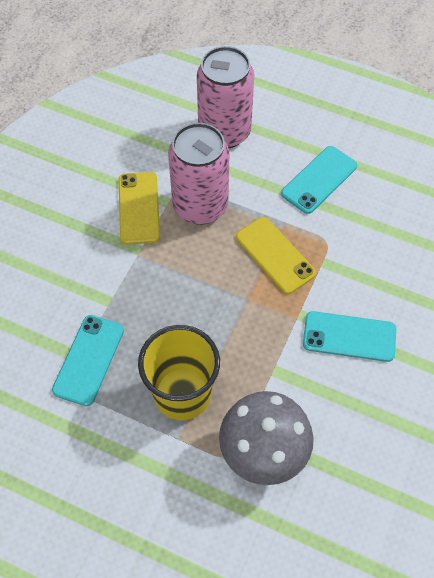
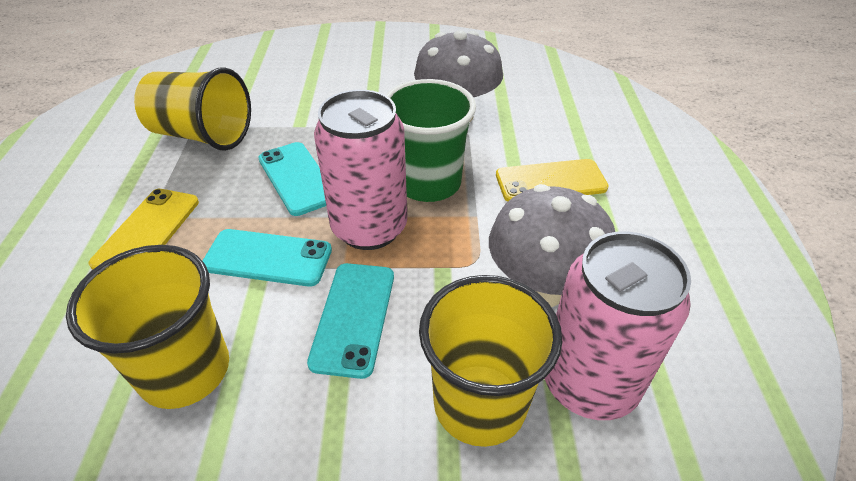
green cup: 0 -> 1
grey mushroom: 1 -> 2
yellow cup: 1 -> 3

